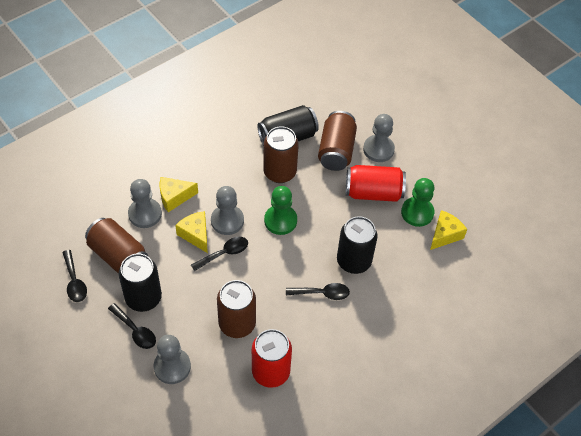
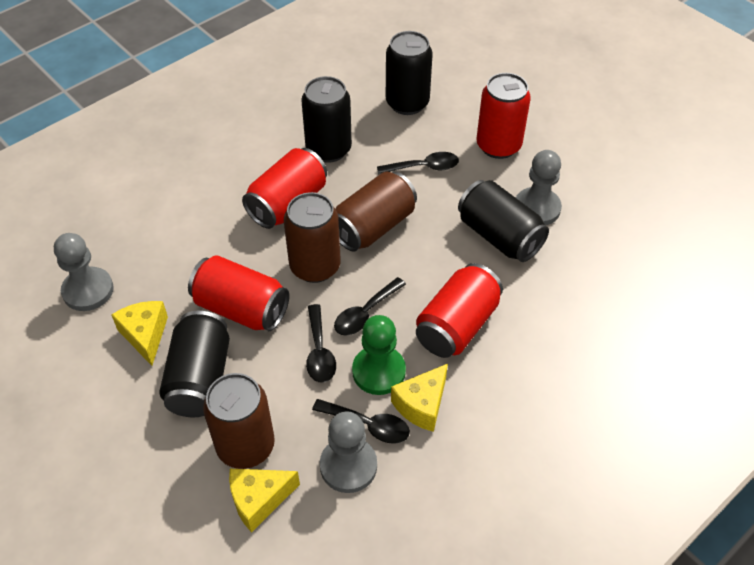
black can: 3 -> 4
brown can: 4 -> 3
green pawn: 2 -> 1
grey pawn: 4 -> 3
red can: 2 -> 4

